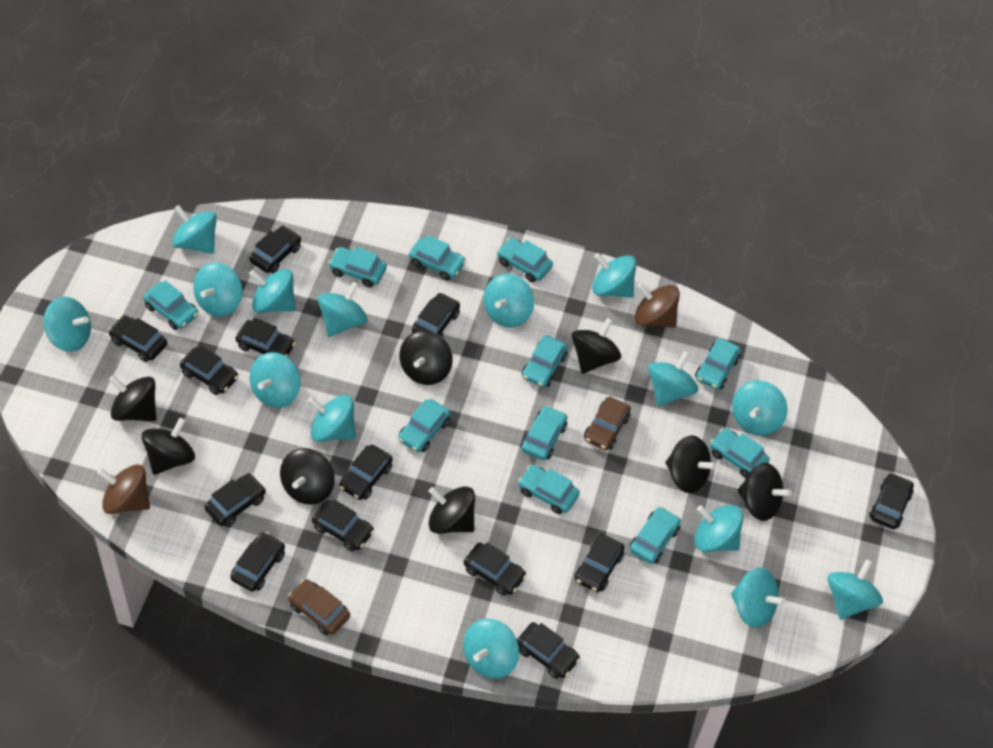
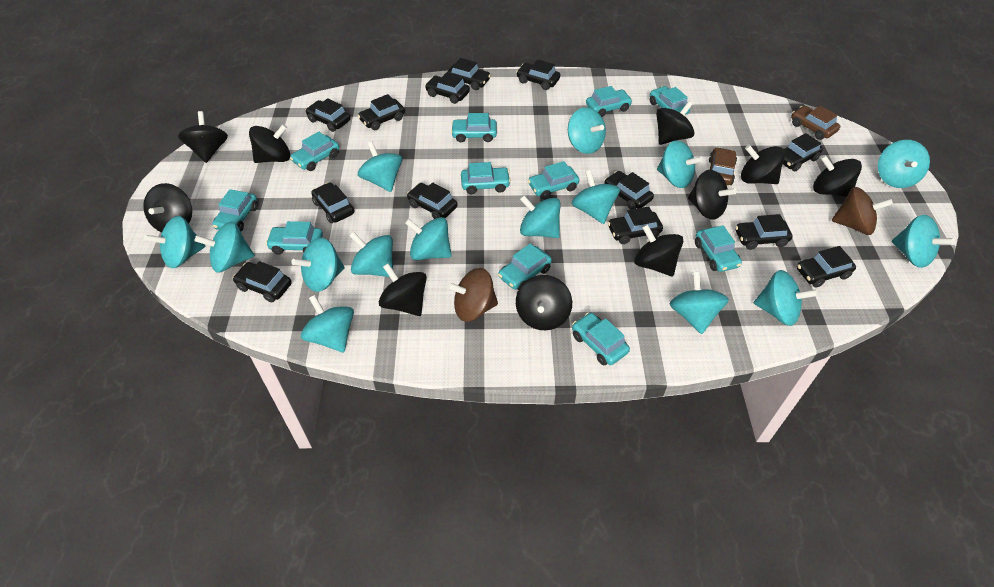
black spinning top: 8 -> 10

